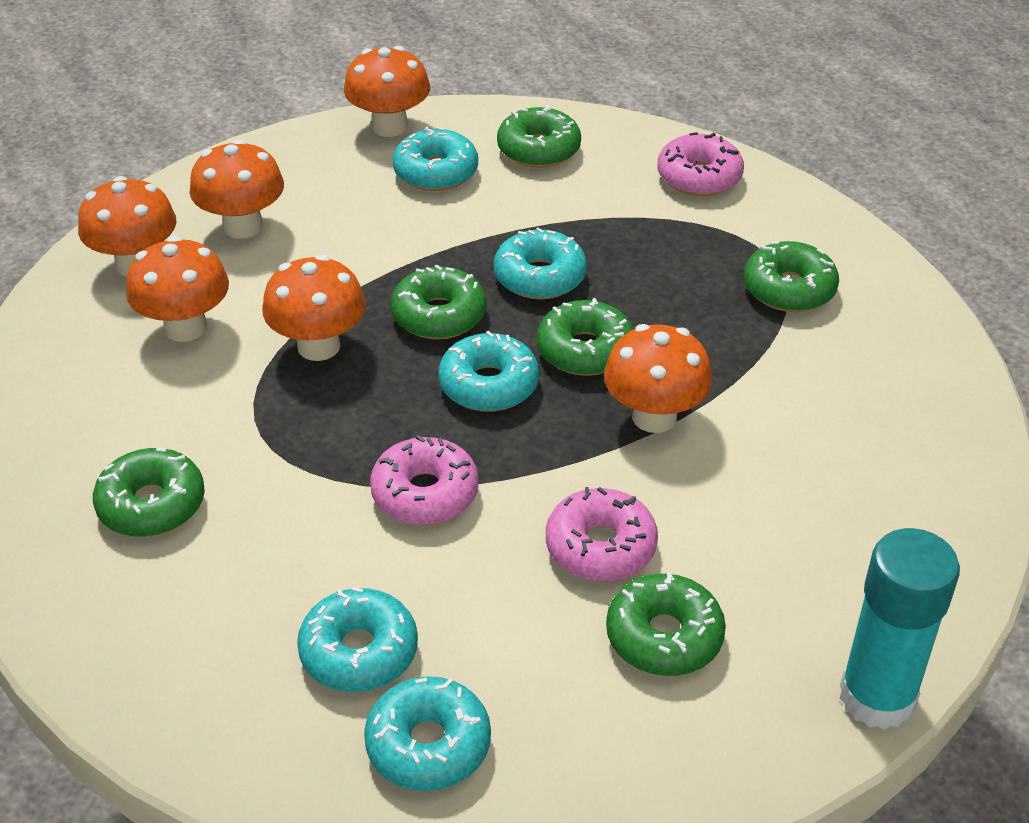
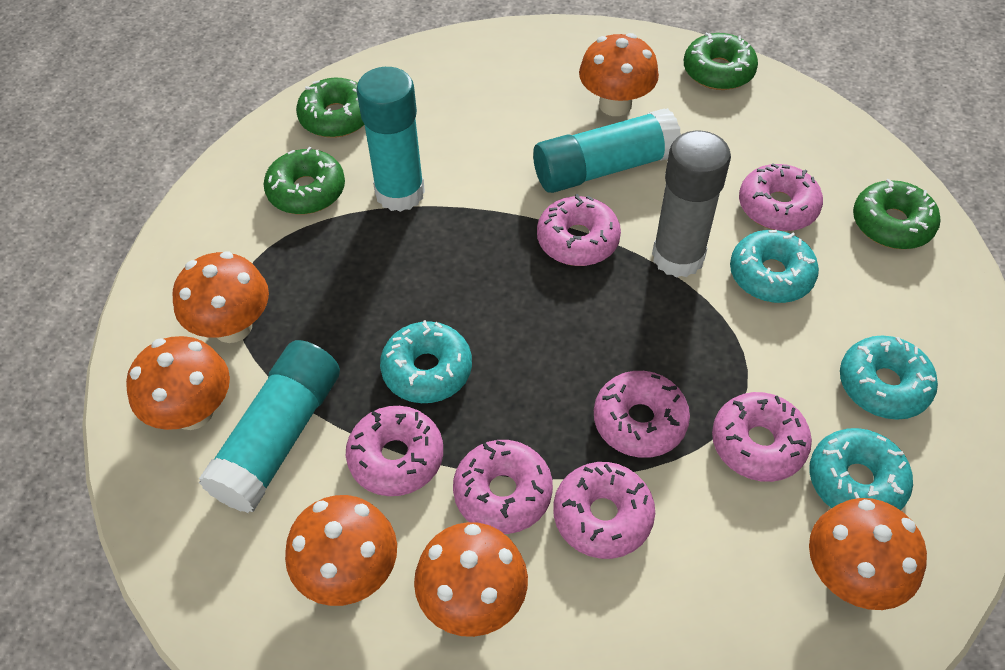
green donut: 6 -> 4
grey glue stick: 0 -> 1
pink donut: 3 -> 7
turquoise donut: 5 -> 4
turquoise glue stick: 1 -> 3

